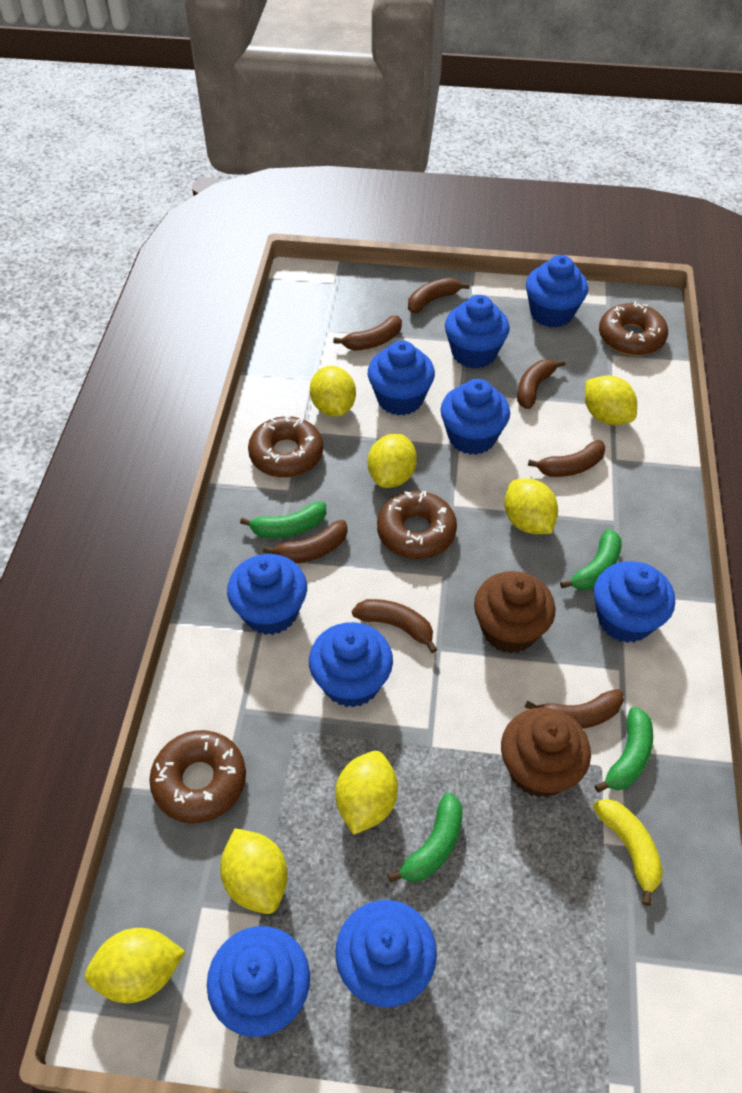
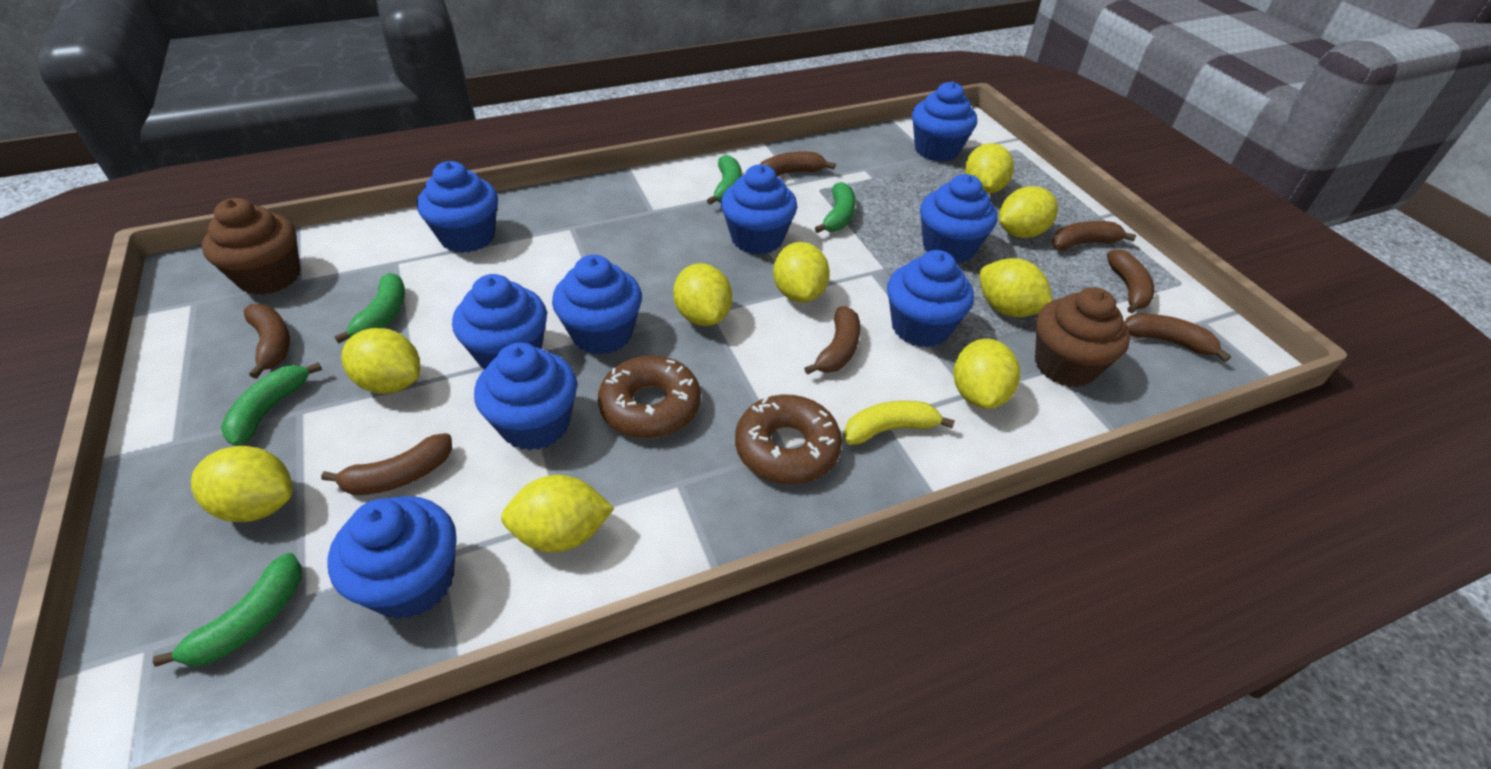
brown donut: 4 -> 2
green banana: 4 -> 5
yellow lemon: 7 -> 9

